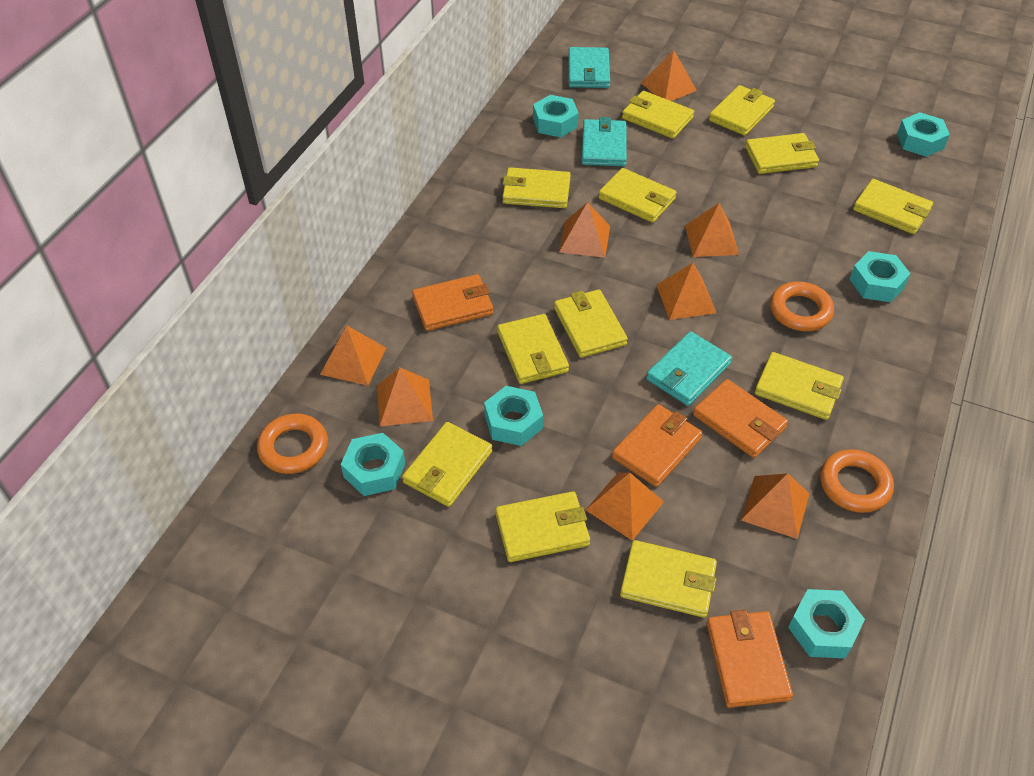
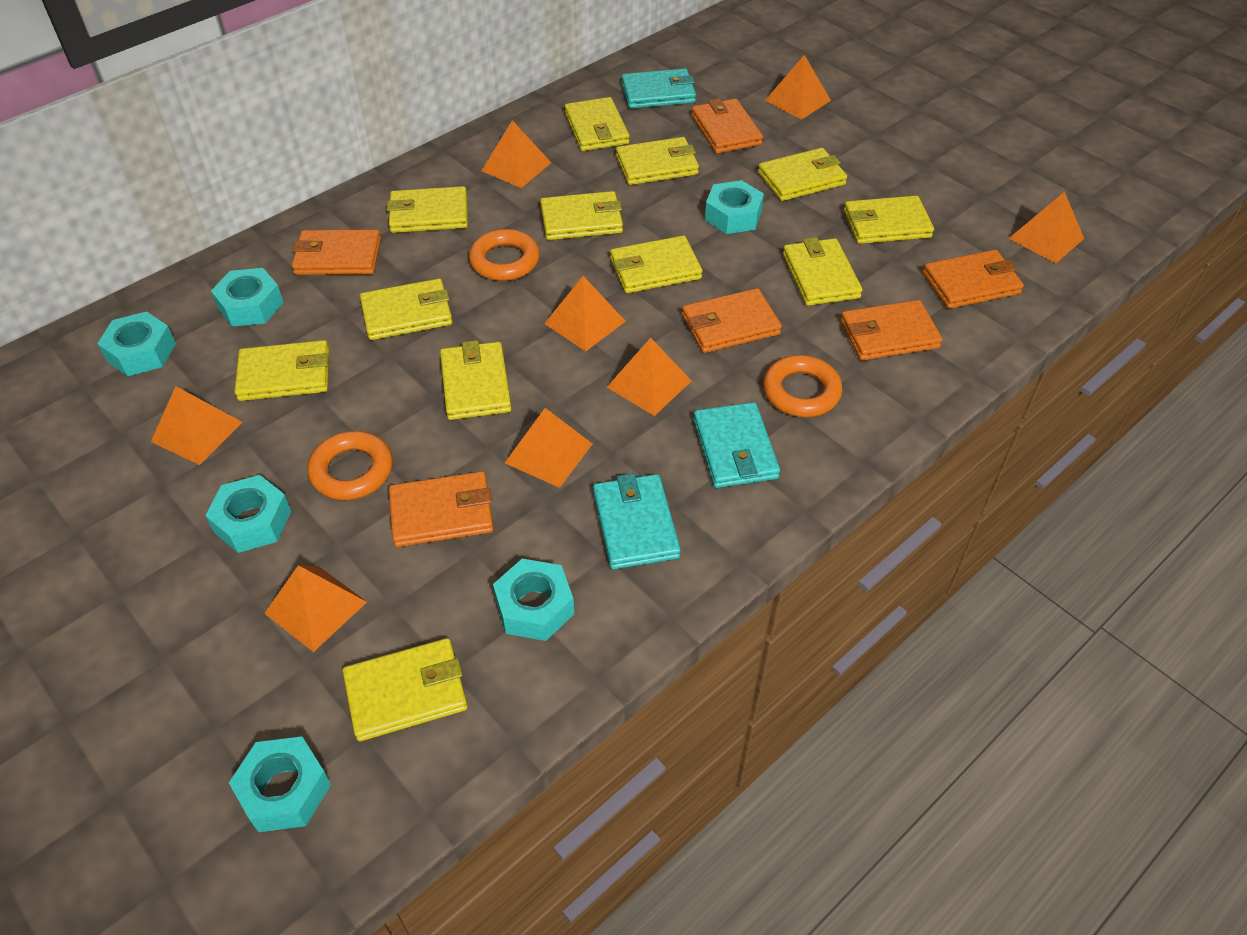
orange wallet: 4 -> 6

